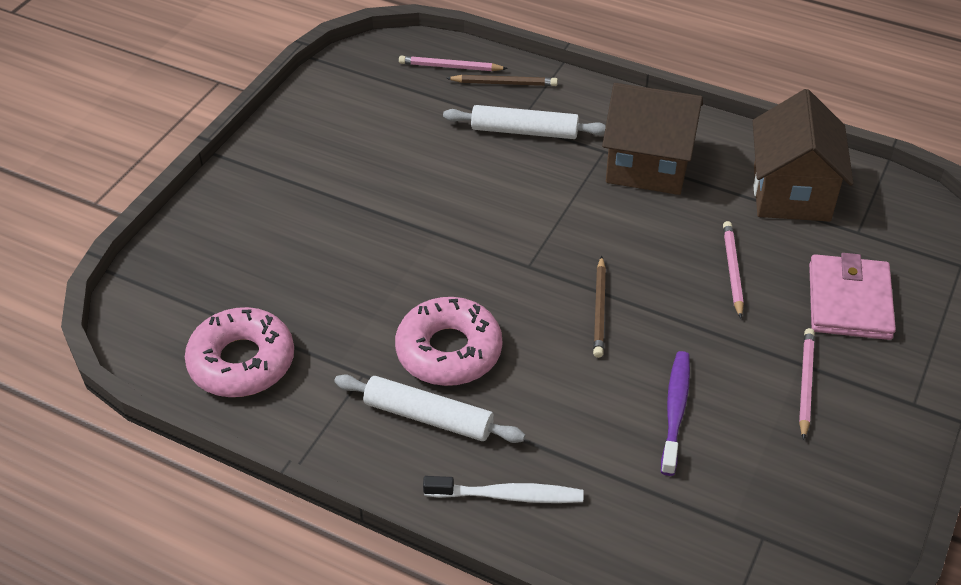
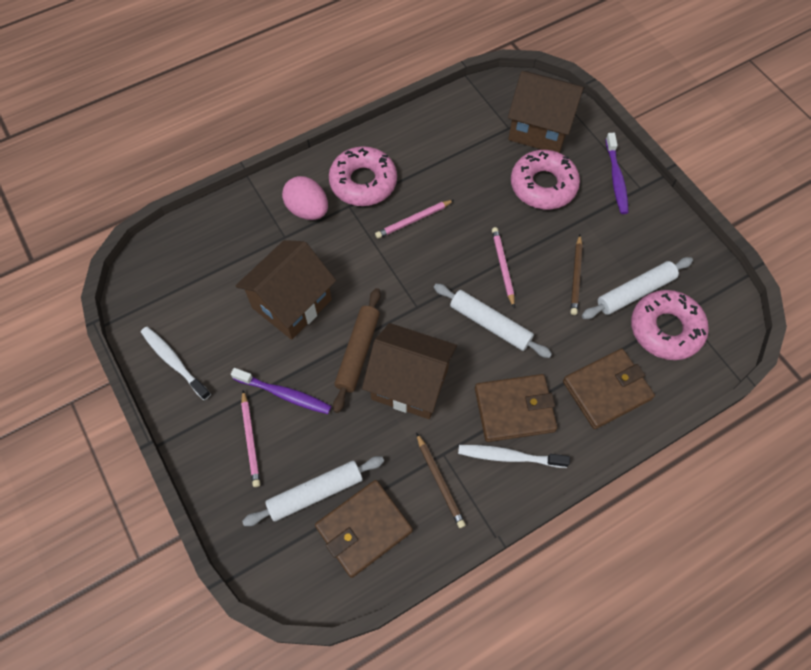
brown house: 2 -> 3
brown rolling pin: 0 -> 1
brown wallet: 0 -> 3
pink donut: 2 -> 3
pink egg: 0 -> 1
pink wallet: 1 -> 0
purple toothbrush: 1 -> 2
white rolling pin: 2 -> 3
white toothbrush: 1 -> 2

